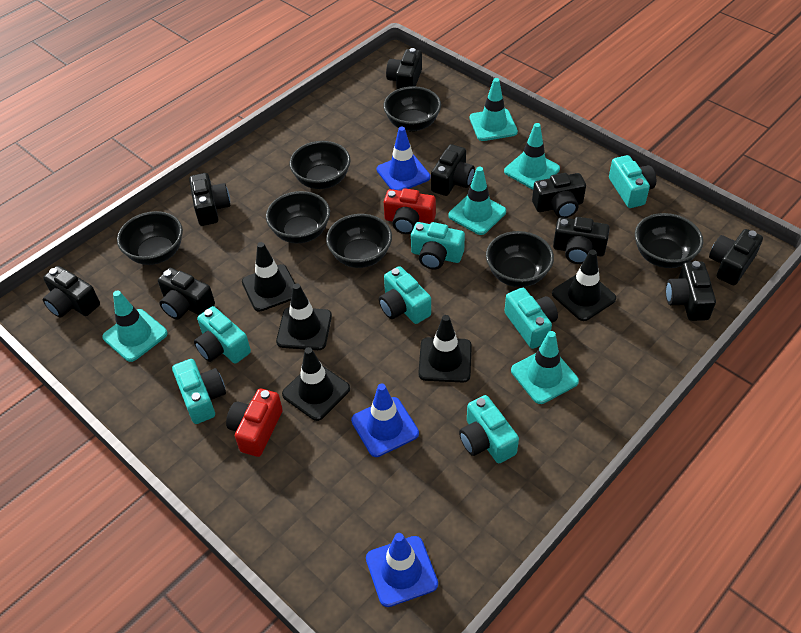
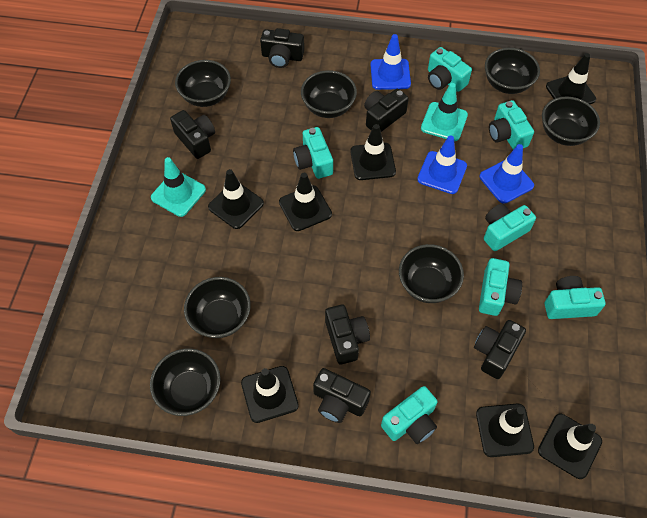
black camera: 9 -> 6
black traffic cone: 5 -> 7
red camera: 2 -> 0
turquoise traffic cone: 5 -> 2

